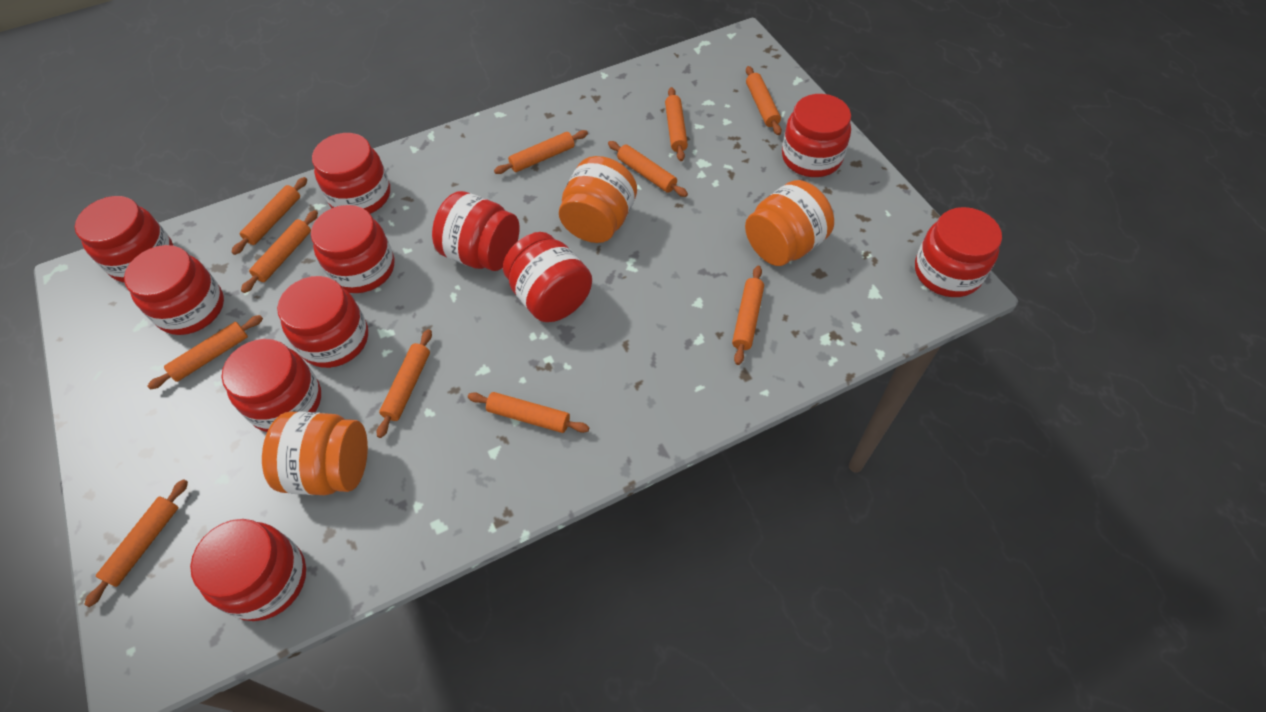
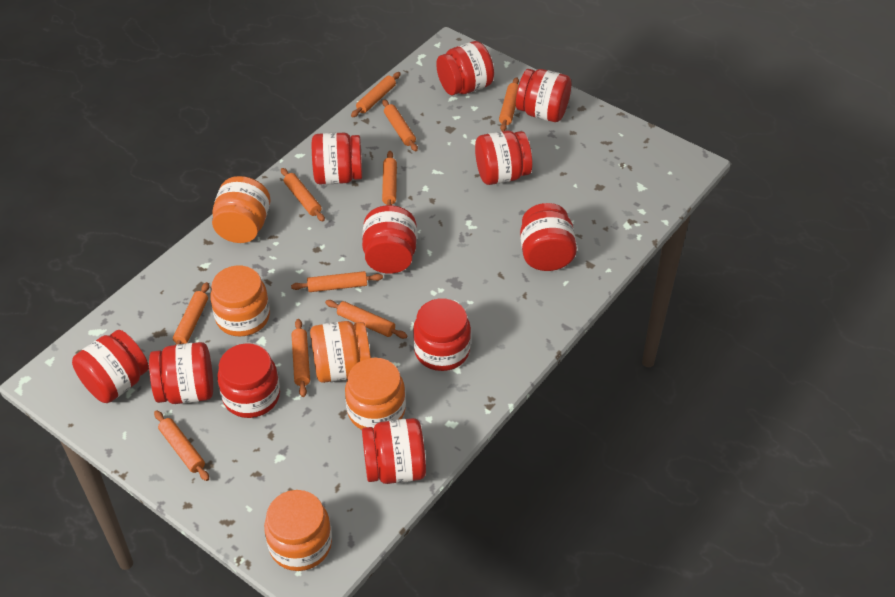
orange jar: 3 -> 5
orange rolling pin: 11 -> 10

